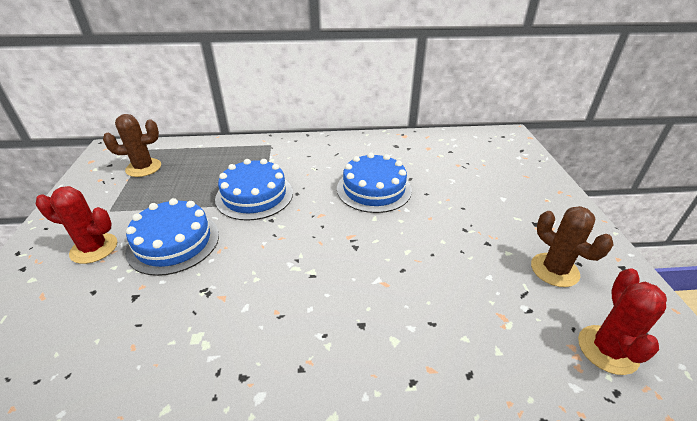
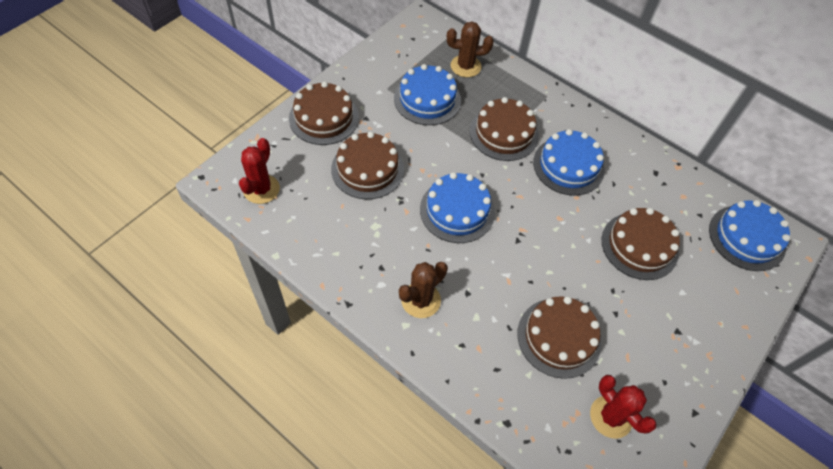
blue cake: 3 -> 4
brown cake: 0 -> 5

